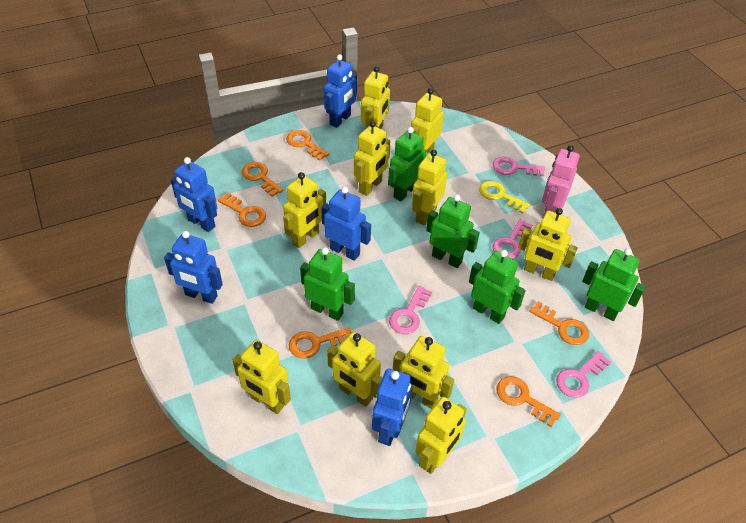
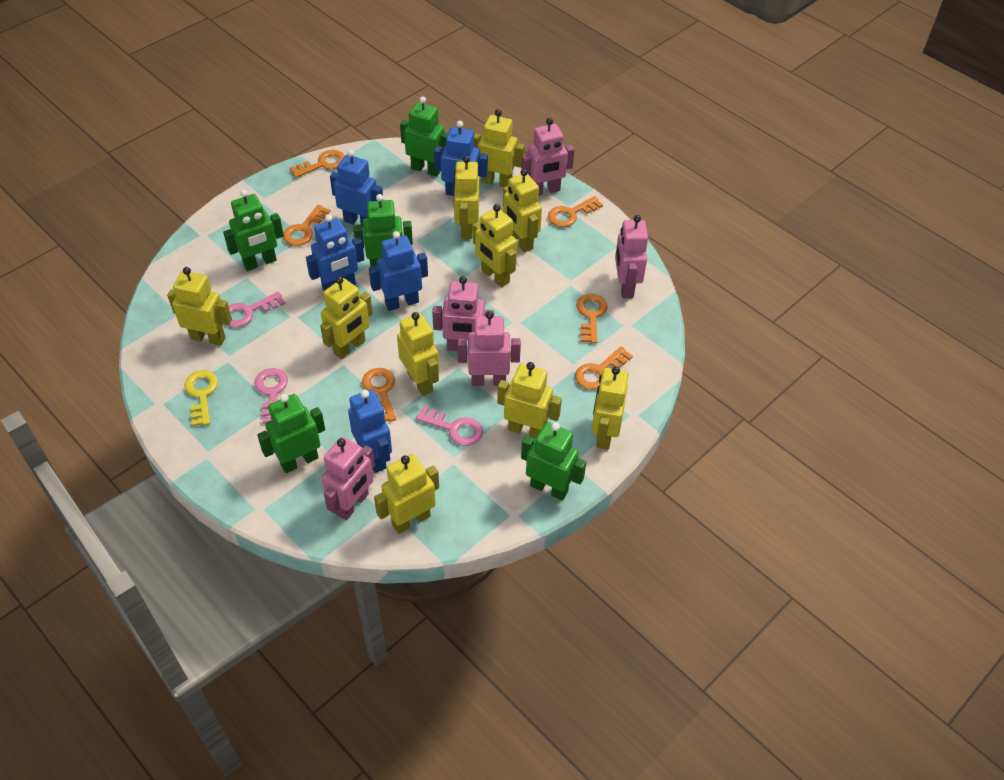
pink key: 4 -> 3
pink robot: 1 -> 5

